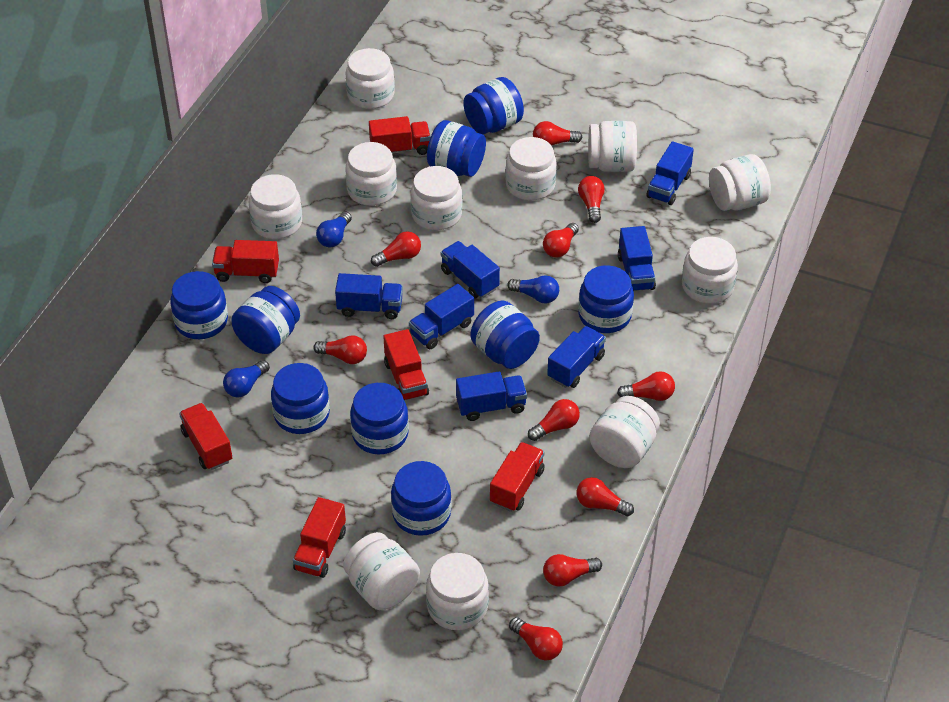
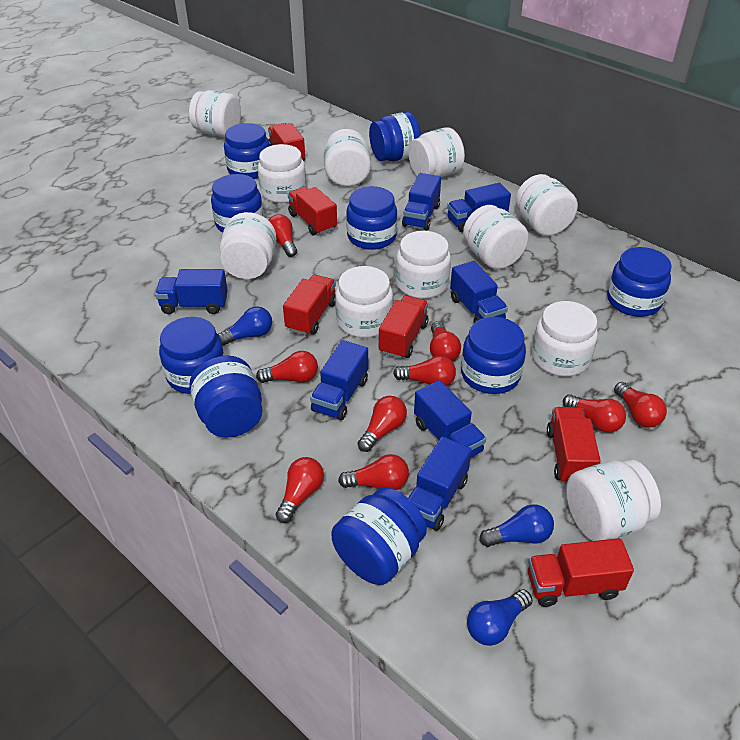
red light bulb: 10 -> 9

